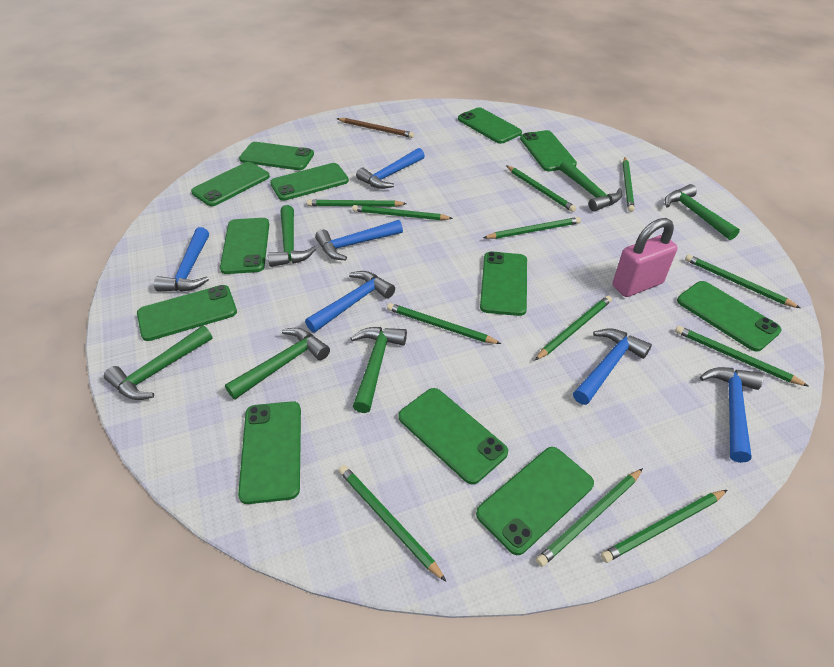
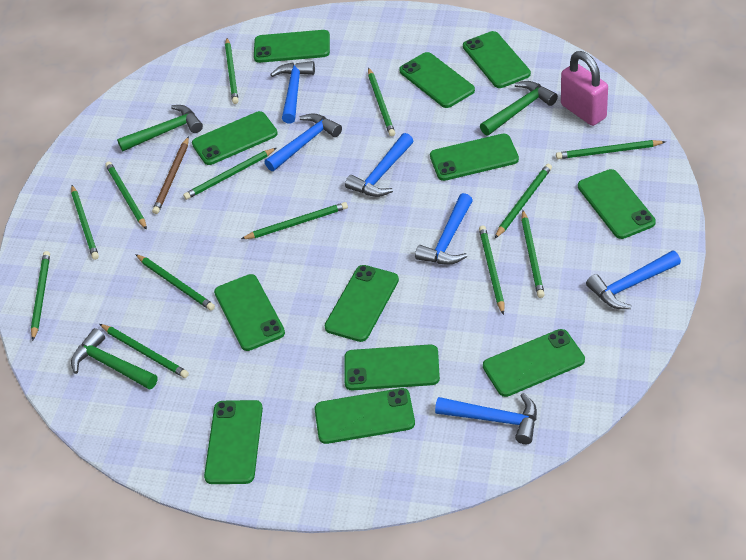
green hammer: 6 -> 3
green pencil: 12 -> 13

